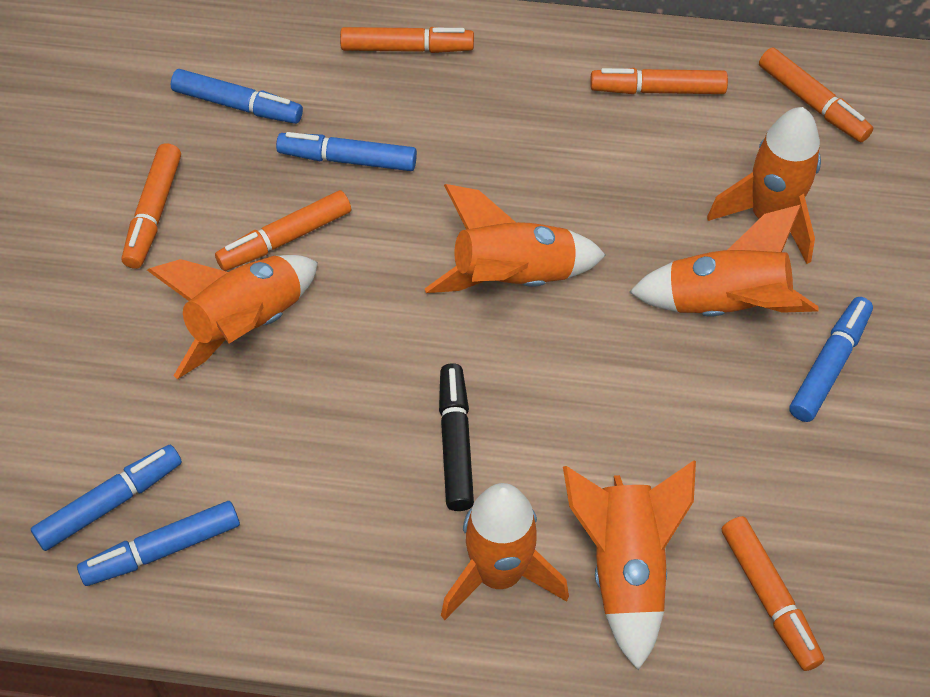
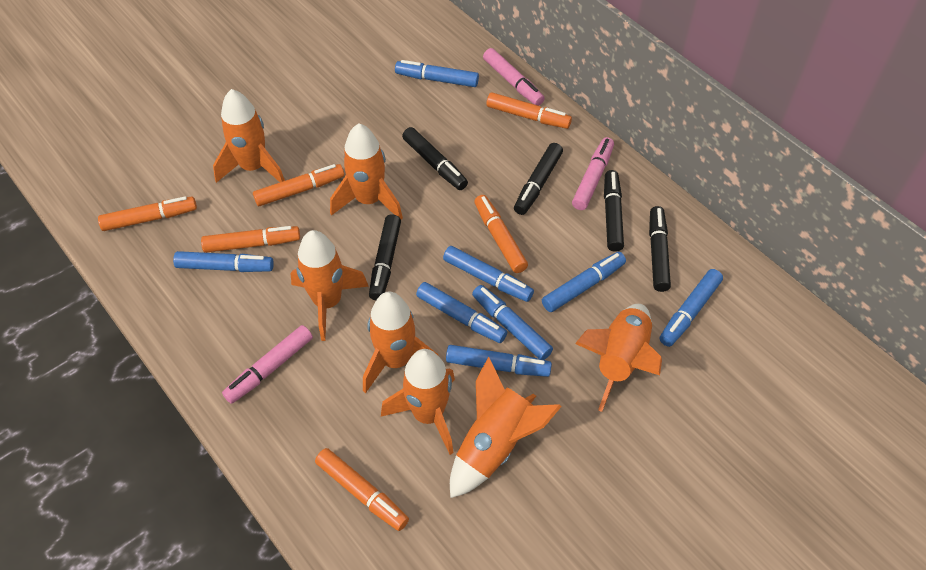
black marker: 1 -> 5
blue marker: 5 -> 8
orange rocket: 6 -> 7
pink marker: 0 -> 3

